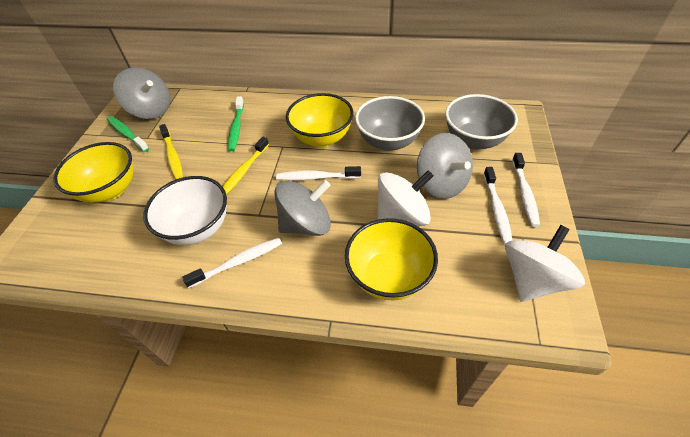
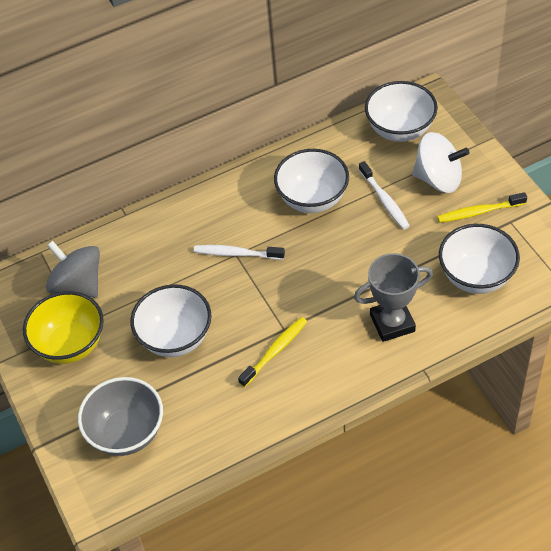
green toothbrush: 2 -> 0
grey bowl: 2 -> 1
grey spinning top: 3 -> 1
grey trophy: 0 -> 1
white bowl: 1 -> 4
white spinning top: 2 -> 1
white toothbrush: 4 -> 2
yellow bowl: 3 -> 1

